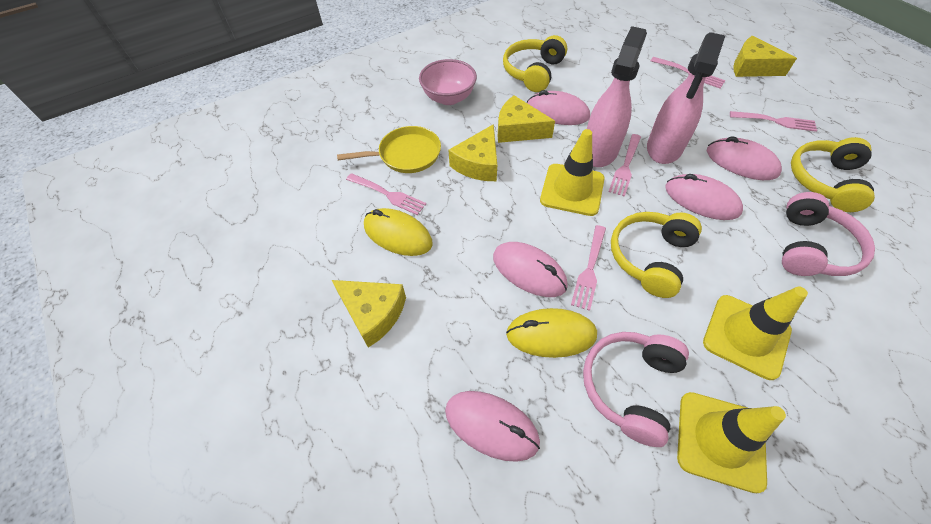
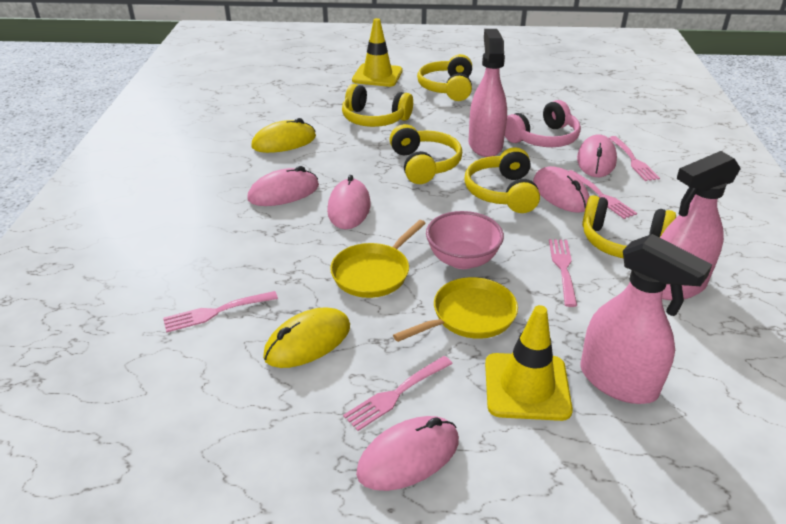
pink headphones: 2 -> 1
pink spray bottle: 2 -> 3
yellow cheese: 4 -> 0
yellow headphones: 3 -> 5
yellow pan: 1 -> 2
yellow traffic cone: 3 -> 2

